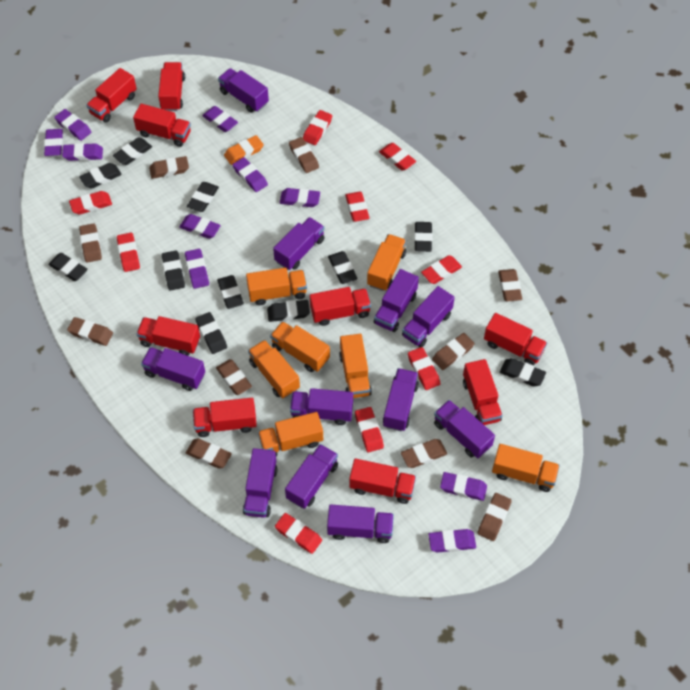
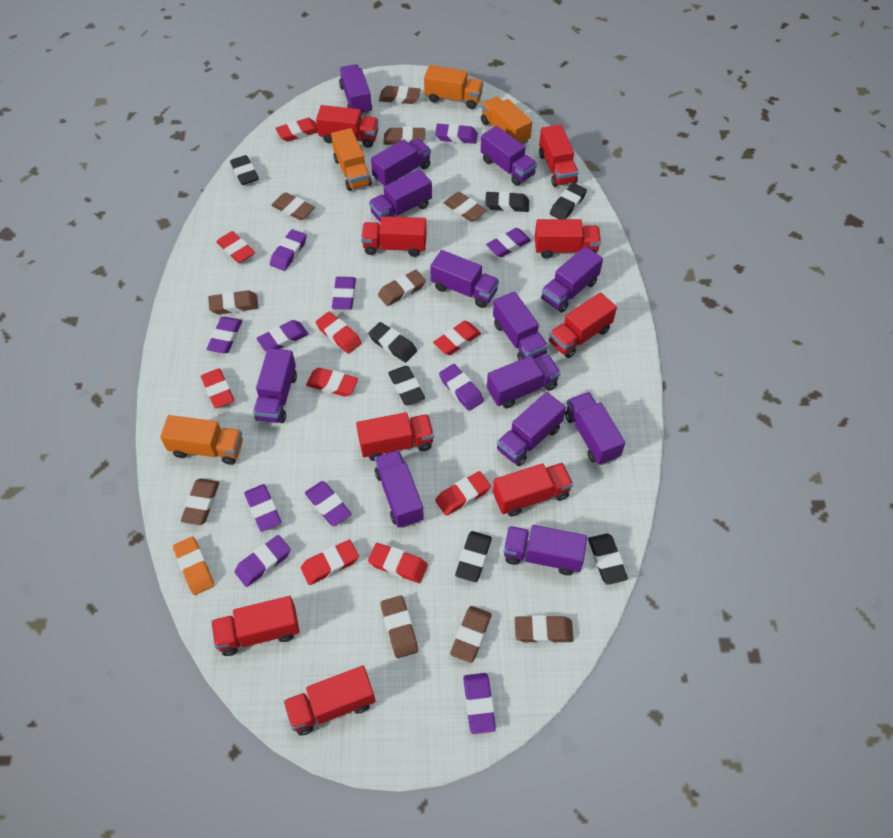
black eraser: 11 -> 7
orange truck: 7 -> 4
purple eraser: 10 -> 11
purple truck: 11 -> 13

